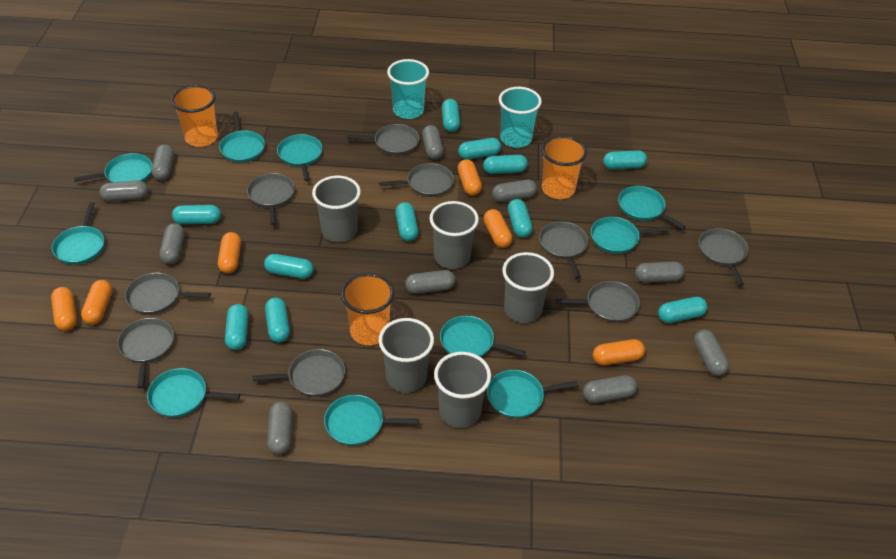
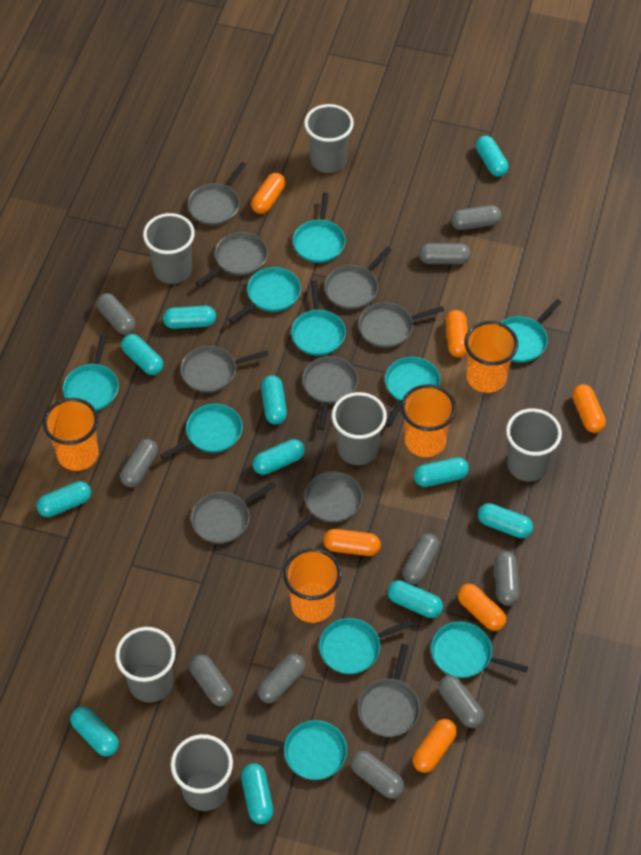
grey cup: 5 -> 6
orange cup: 3 -> 4
turquoise cup: 2 -> 0

